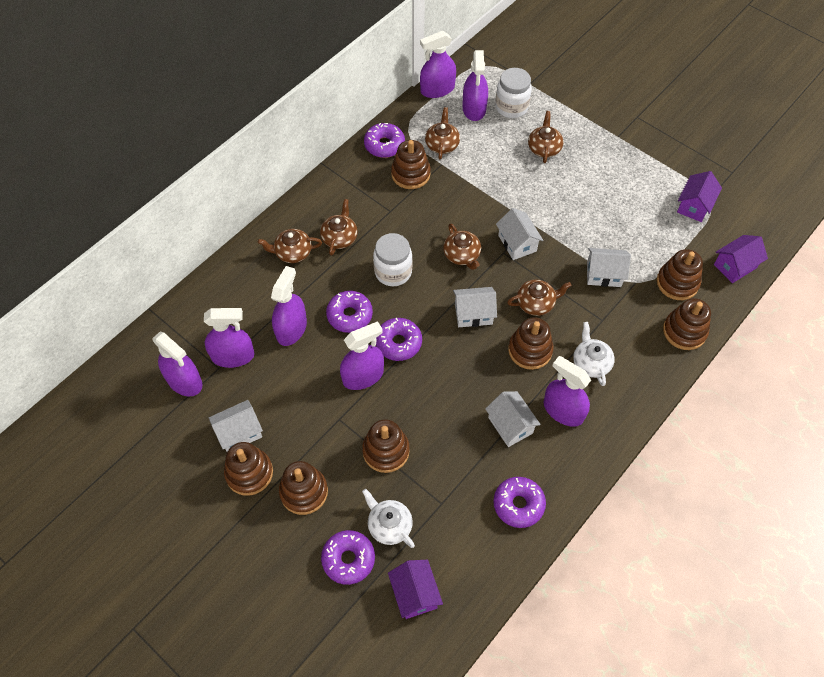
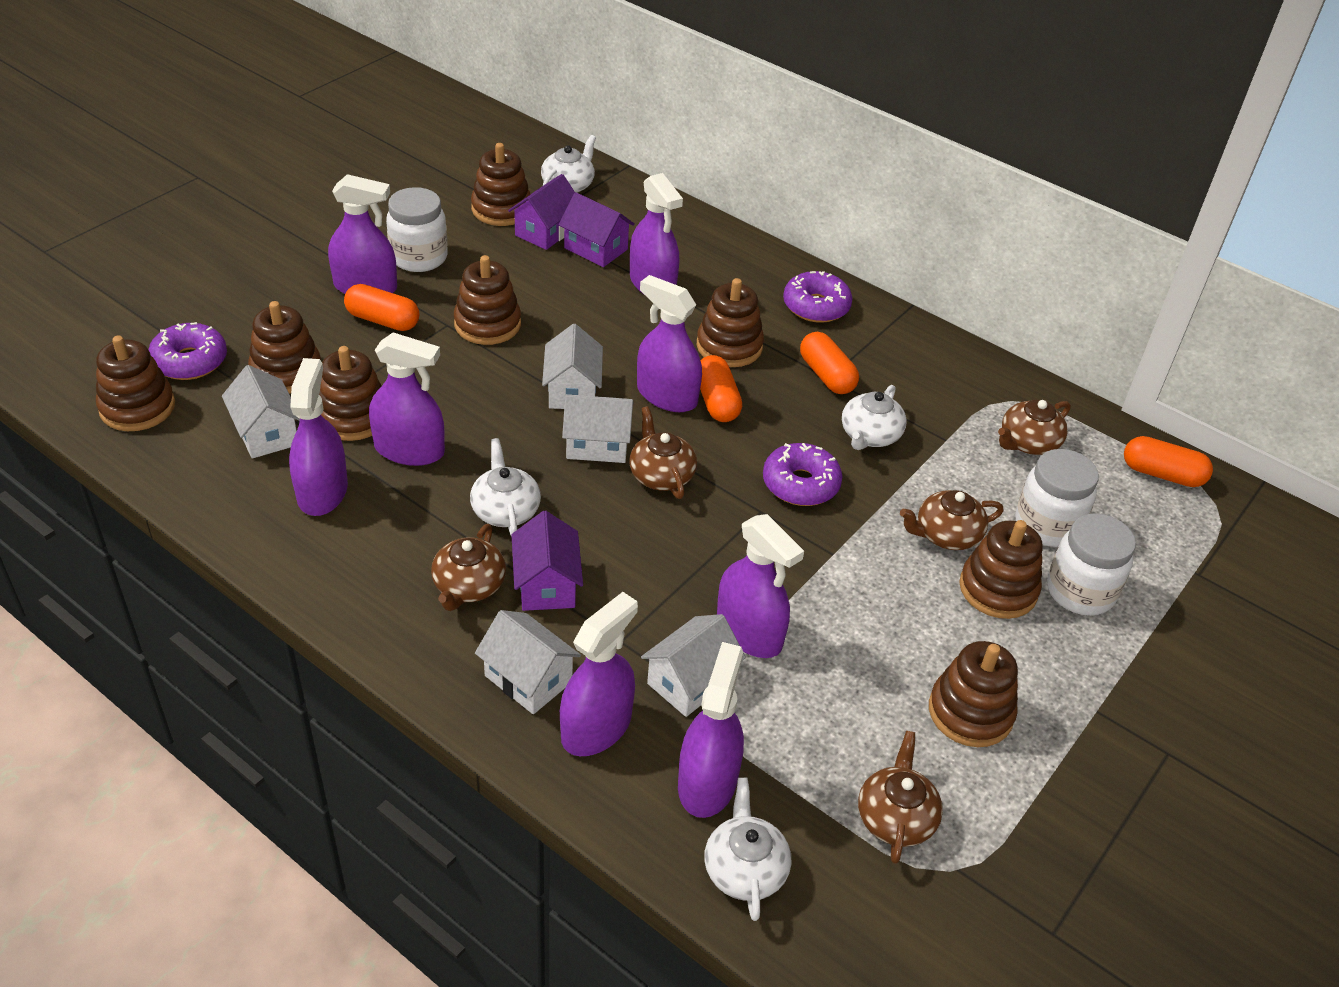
brown stacking toy: 7 -> 8
brown teapot: 6 -> 5
orange capsule: 0 -> 4
purple donut: 5 -> 3
purple spray bottle: 7 -> 8
white jar: 2 -> 3
white teapot: 2 -> 4

